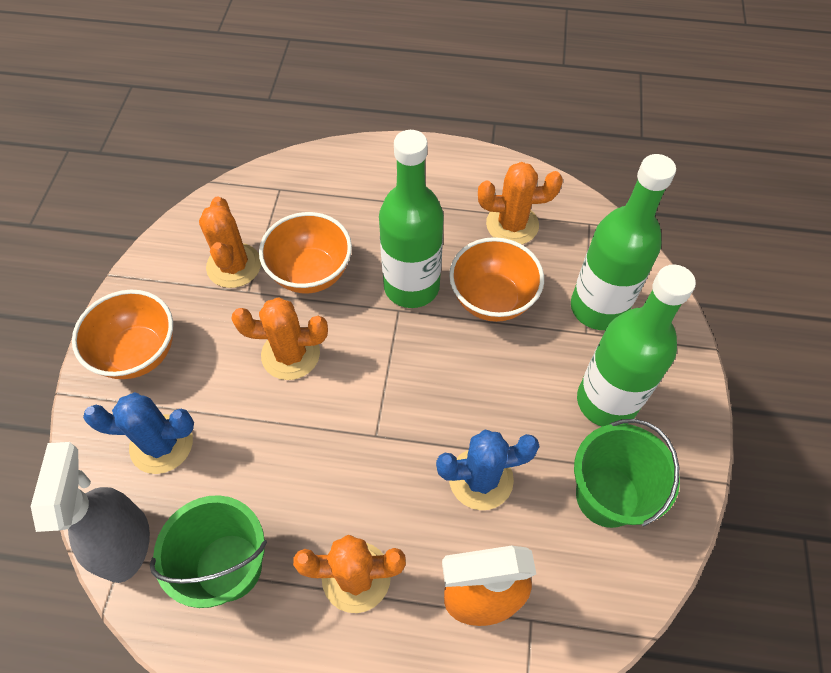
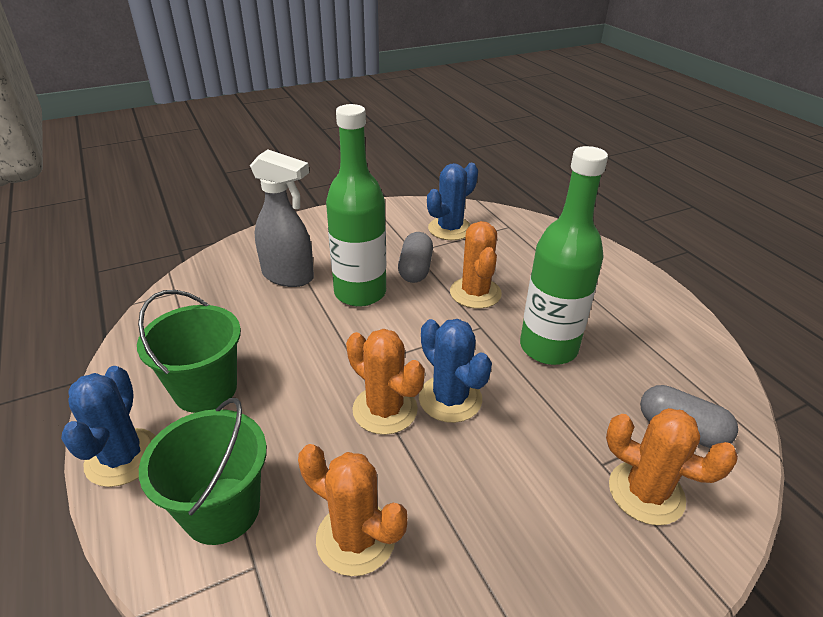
blue cactus: 2 -> 3
green bottle: 3 -> 2
grey capsule: 0 -> 2
orange bowl: 3 -> 0
orange spray bottle: 1 -> 0

